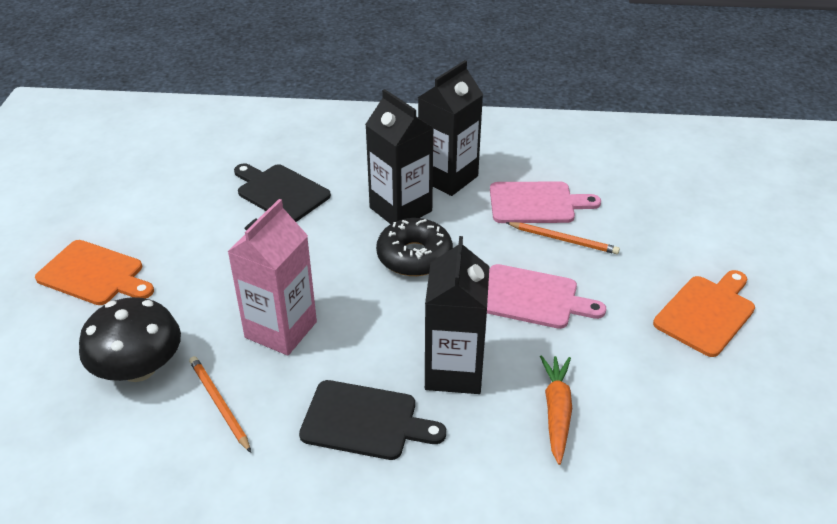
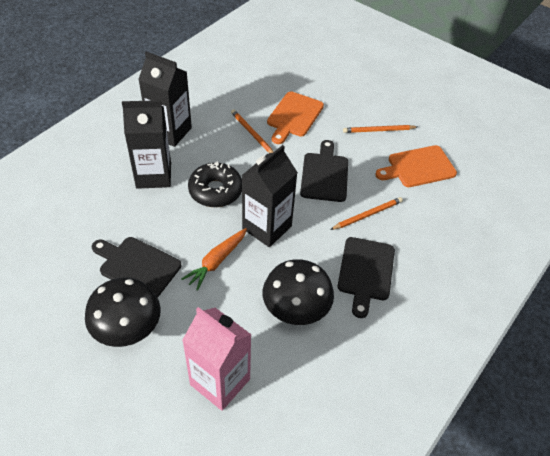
black cutting board: 2 -> 3
black mushroom: 1 -> 2
orange pencil: 2 -> 3
pink cutting board: 2 -> 0

